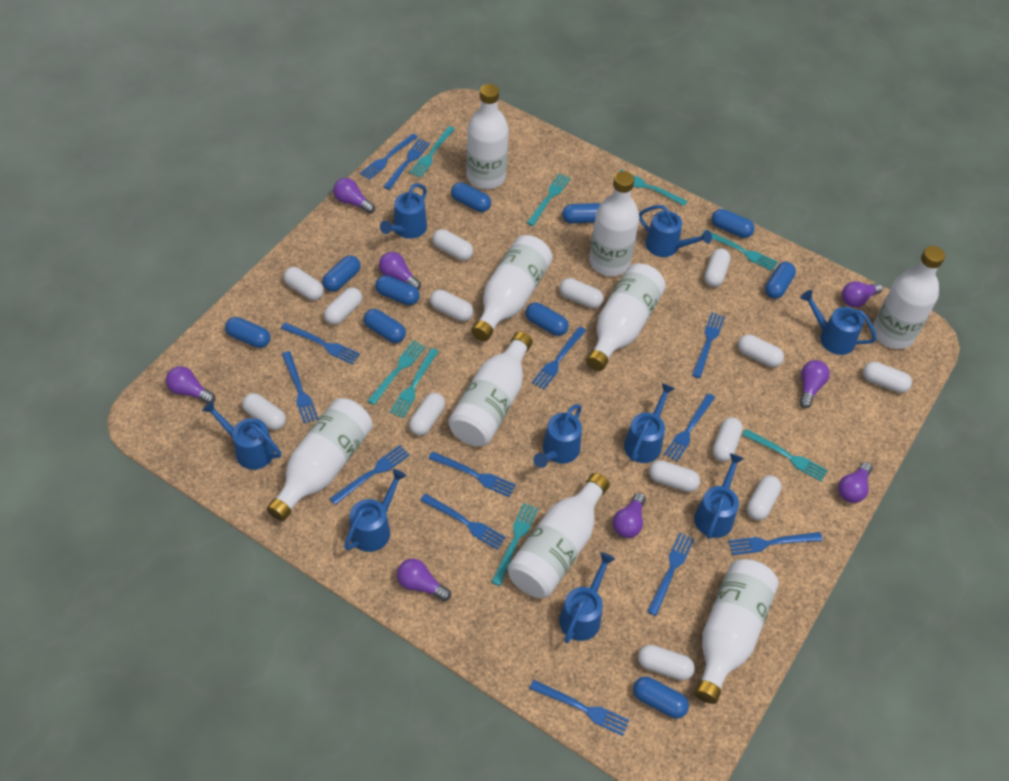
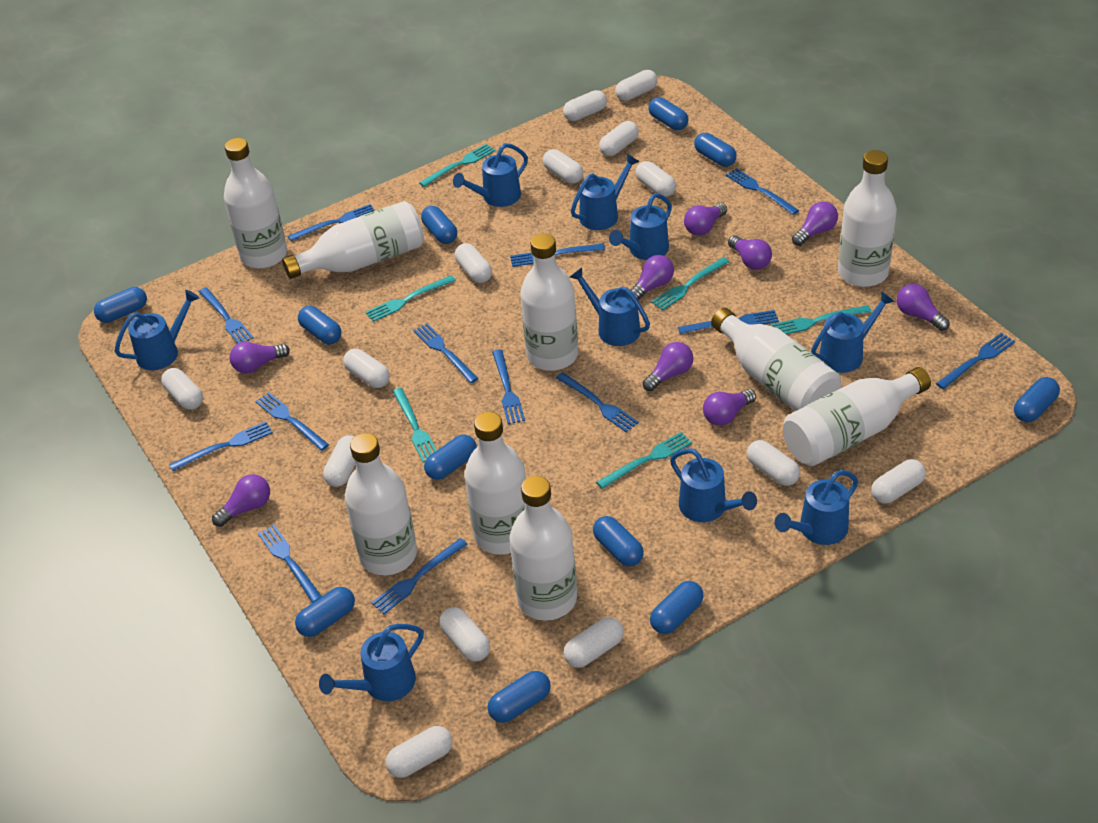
blue capsule: 10 -> 11
purple light bulb: 8 -> 9
turquoise fork: 8 -> 6

